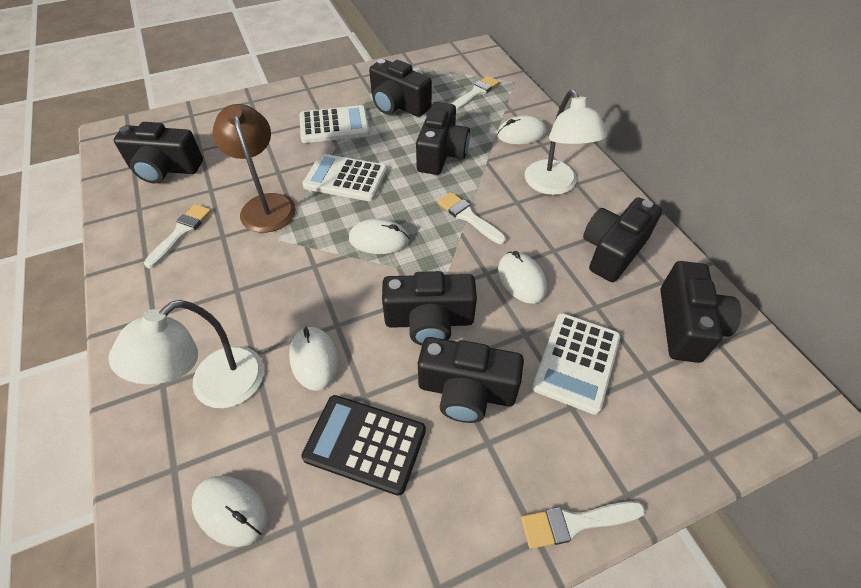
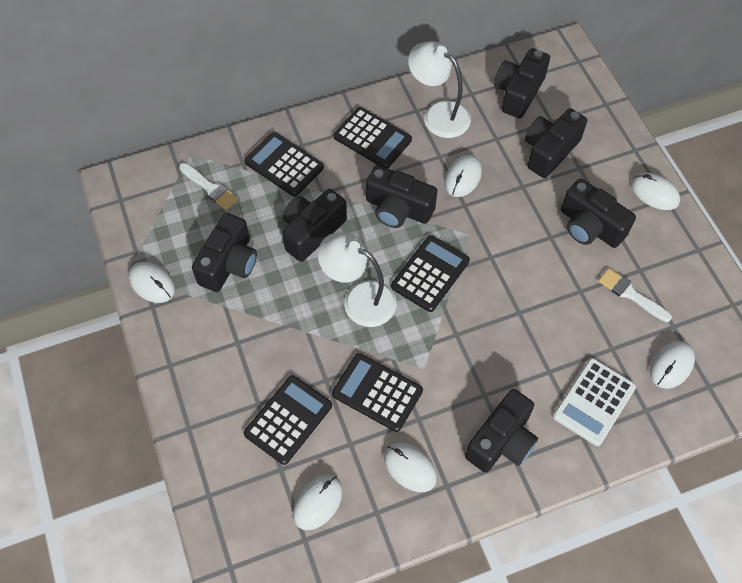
black calculator: 1 -> 5
brown lamp: 1 -> 0
white brush: 4 -> 2
white calculator: 3 -> 1
white mouse: 5 -> 6

